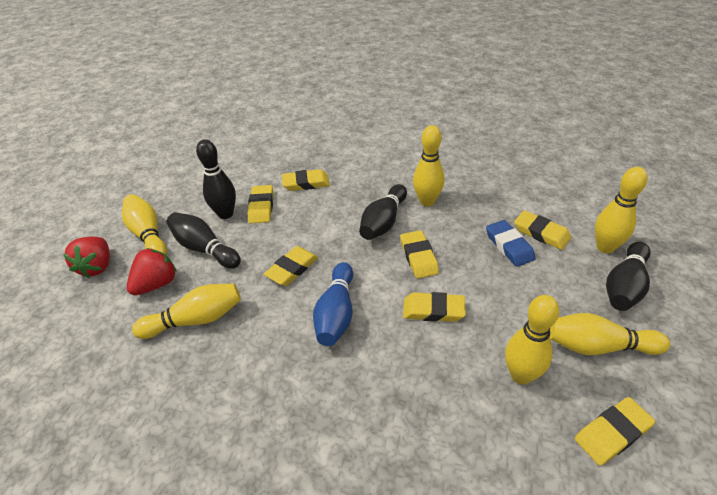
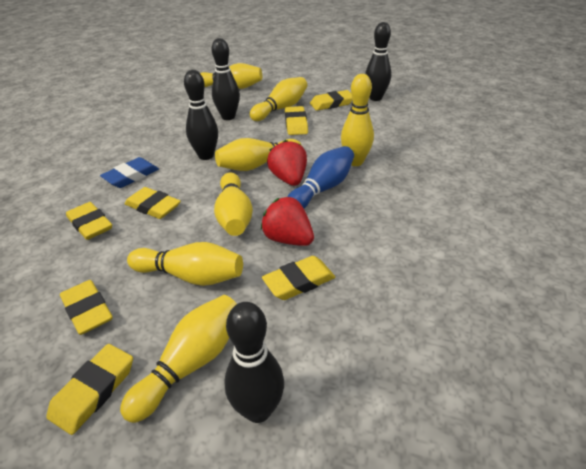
yellow bowling pin: 6 -> 7

